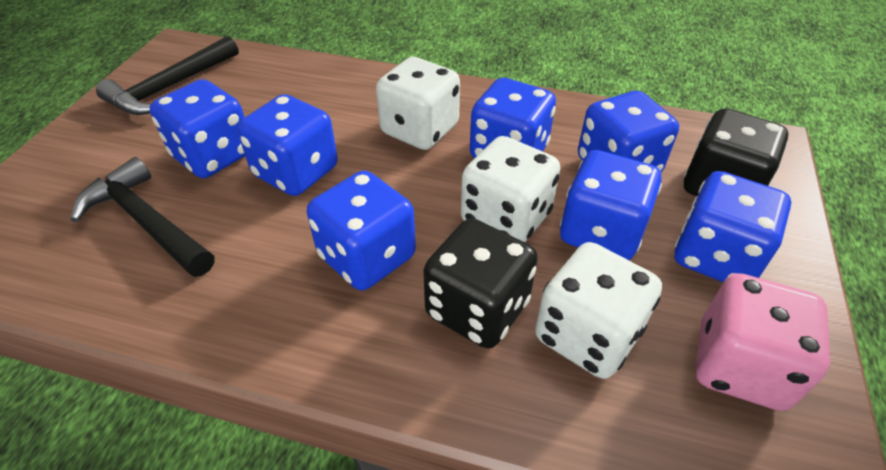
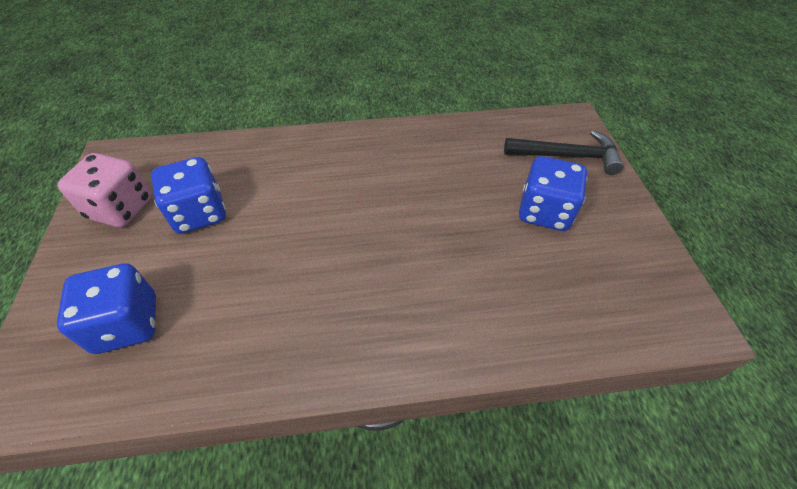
black dice: 2 -> 0
black hammer: 2 -> 1
blue dice: 7 -> 3
white dice: 3 -> 0

